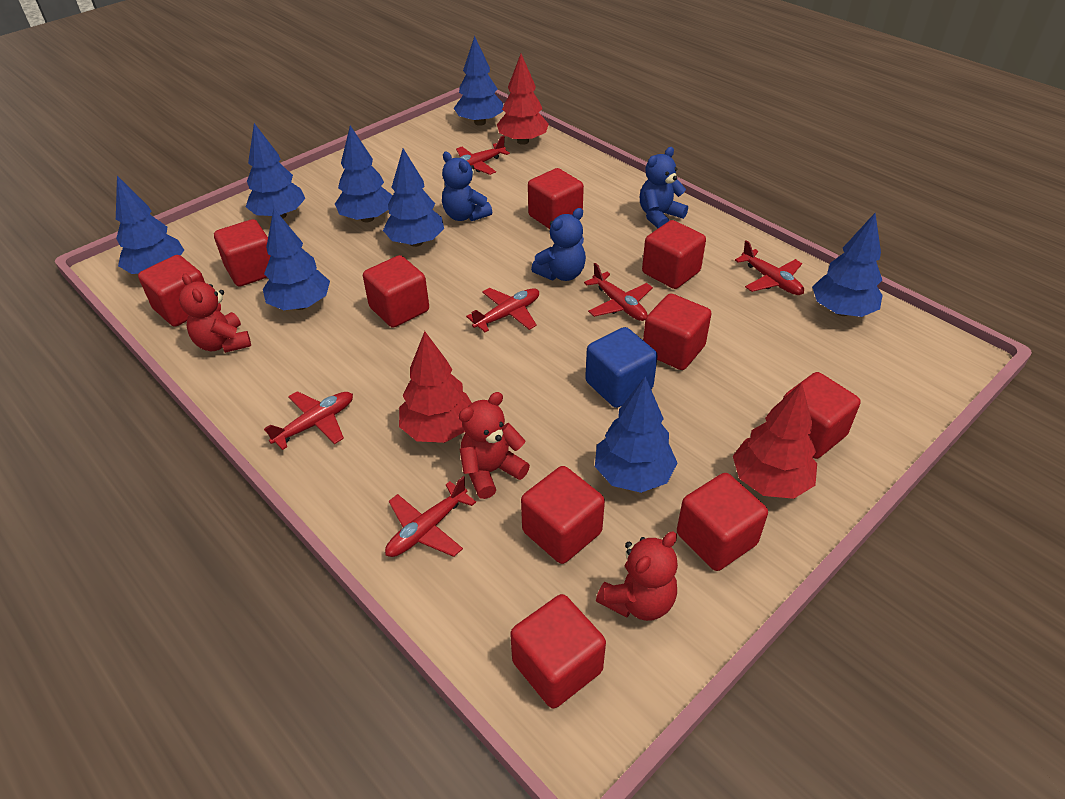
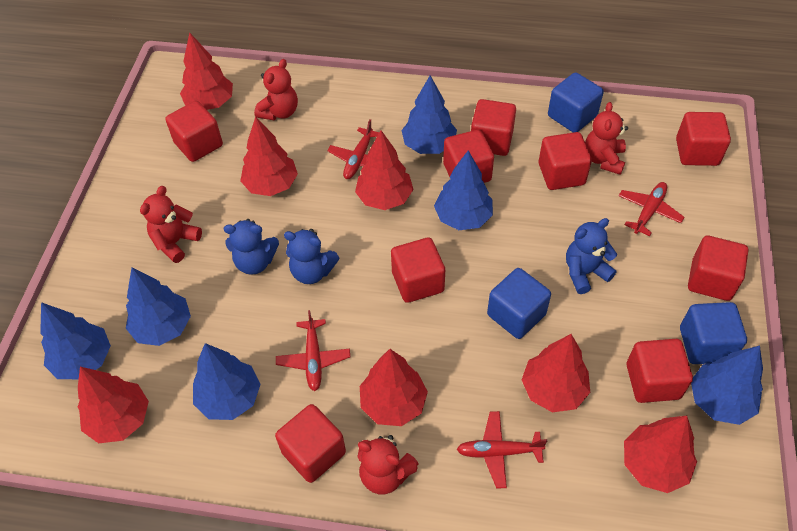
blue cube: 1 -> 3
blue tree: 8 -> 6
red cube: 10 -> 9
red plane: 6 -> 4
red teddy bear: 3 -> 4
red tree: 3 -> 7

